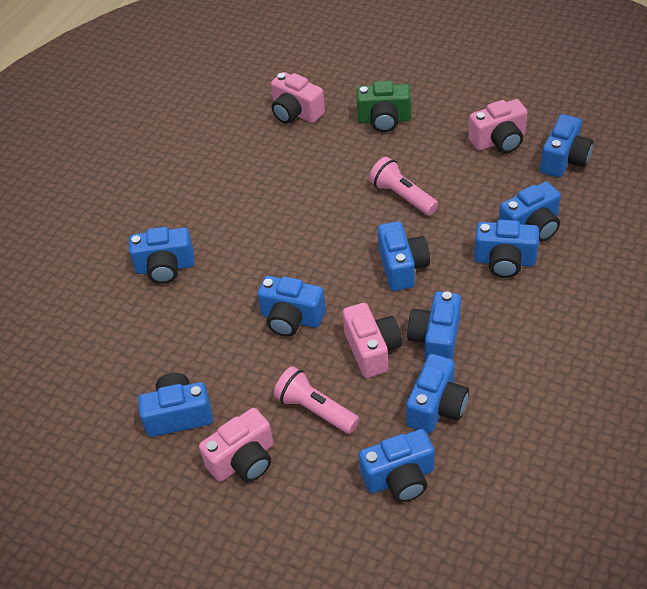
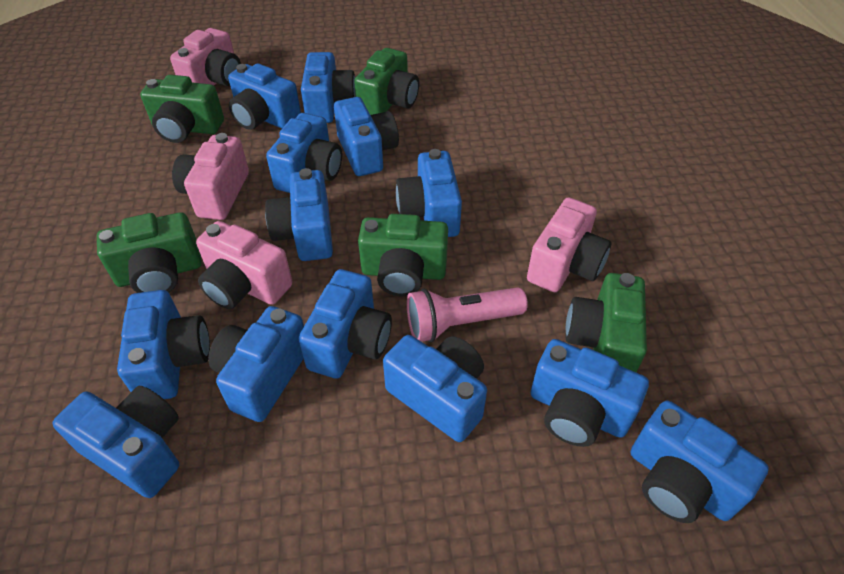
blue camera: 10 -> 13
green camera: 1 -> 5
pink flashlight: 2 -> 1

